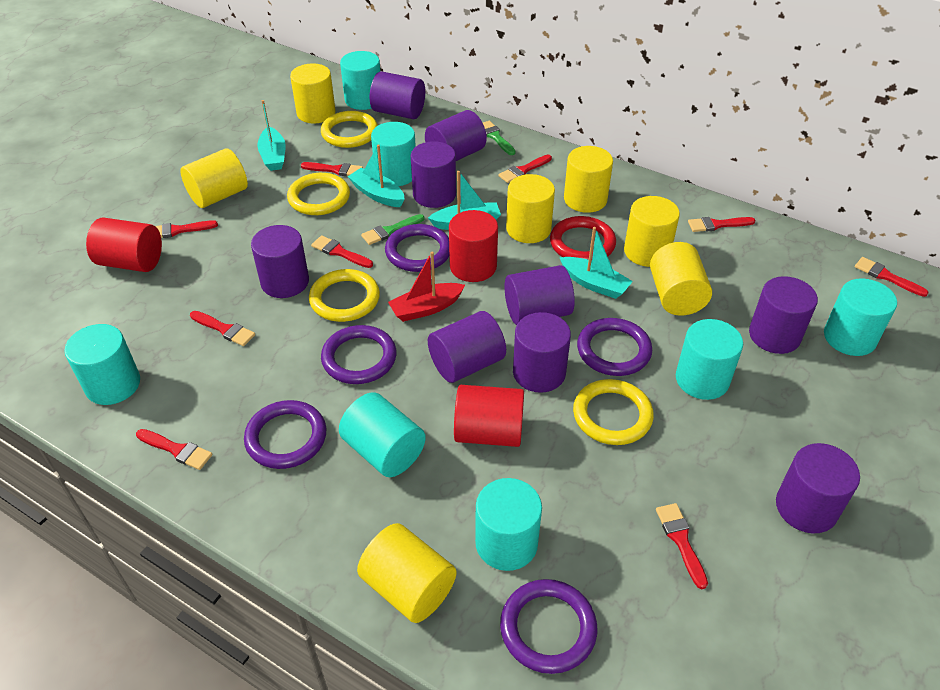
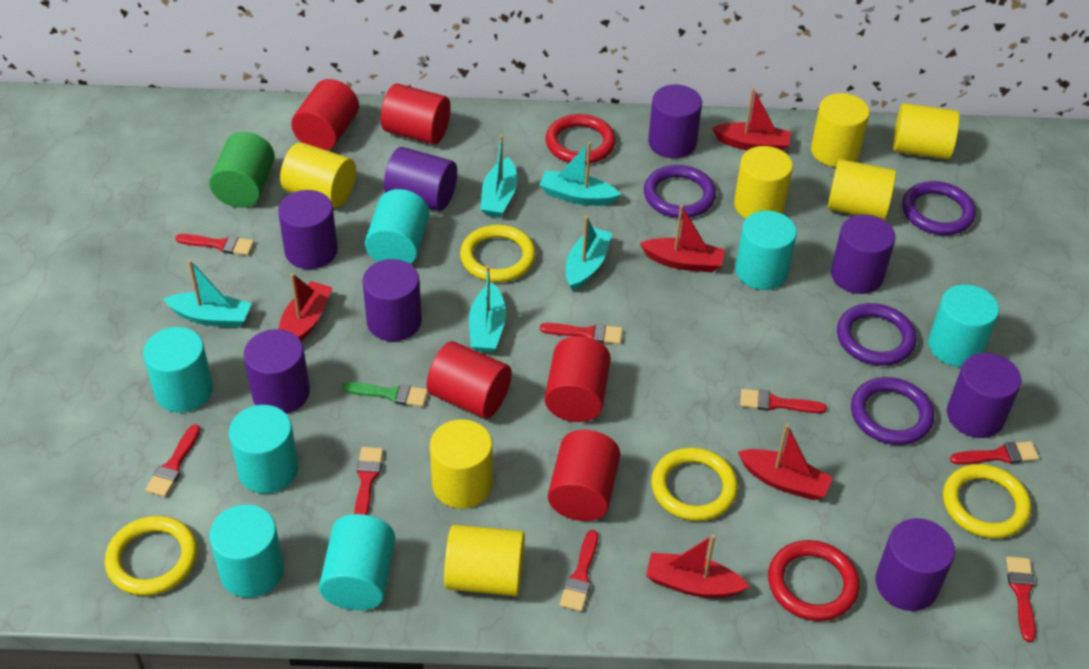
green brush: 2 -> 1
green cylinder: 0 -> 1
purple cylinder: 9 -> 8
purple ring: 5 -> 4
red boat: 1 -> 5
red brush: 9 -> 8
red cylinder: 3 -> 5
red ring: 1 -> 2
turquoise boat: 4 -> 5

